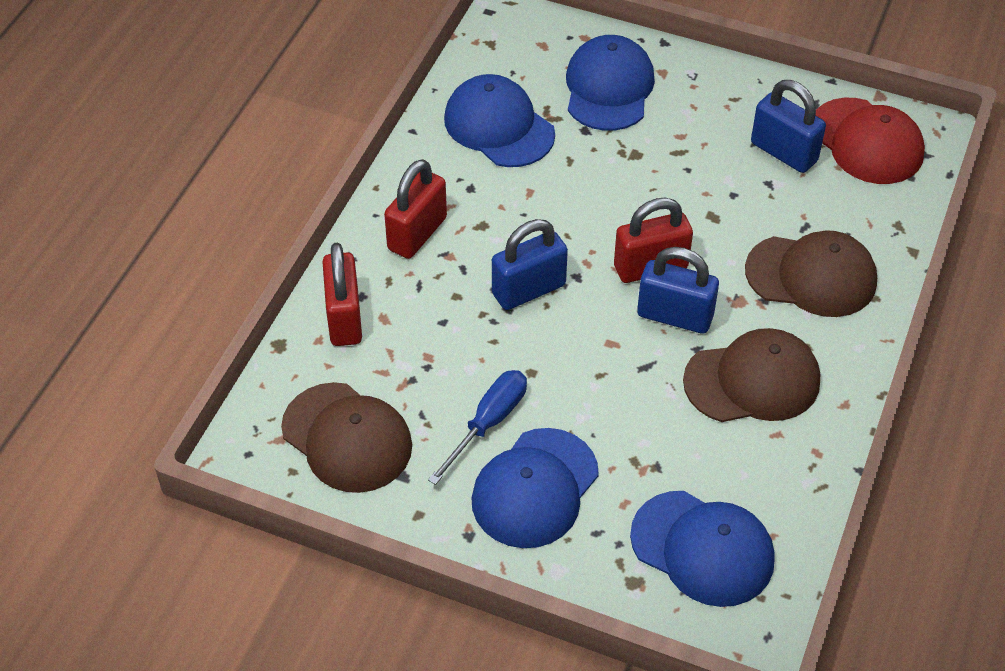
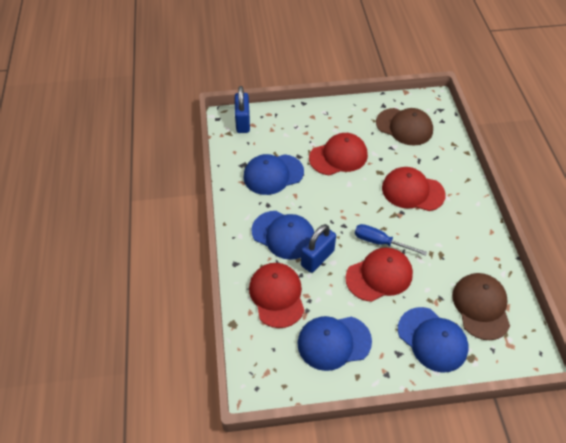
blue padlock: 3 -> 2
brown cap: 3 -> 2
red cap: 1 -> 4
red padlock: 3 -> 0

